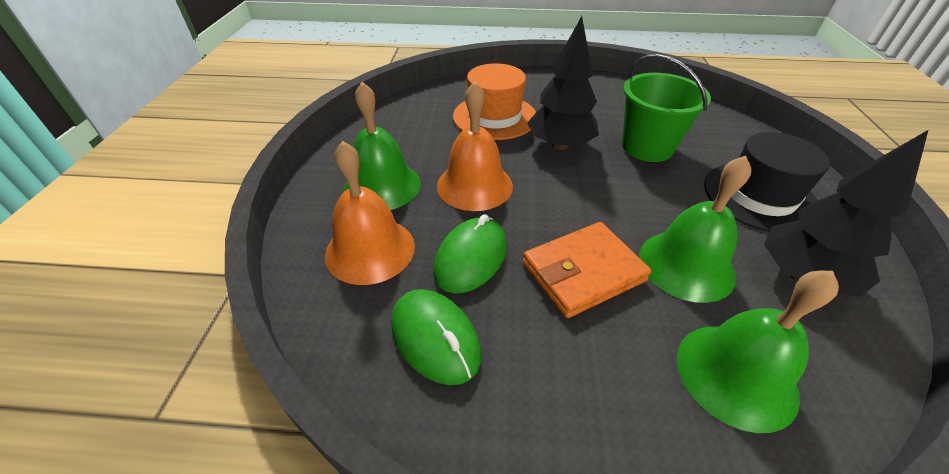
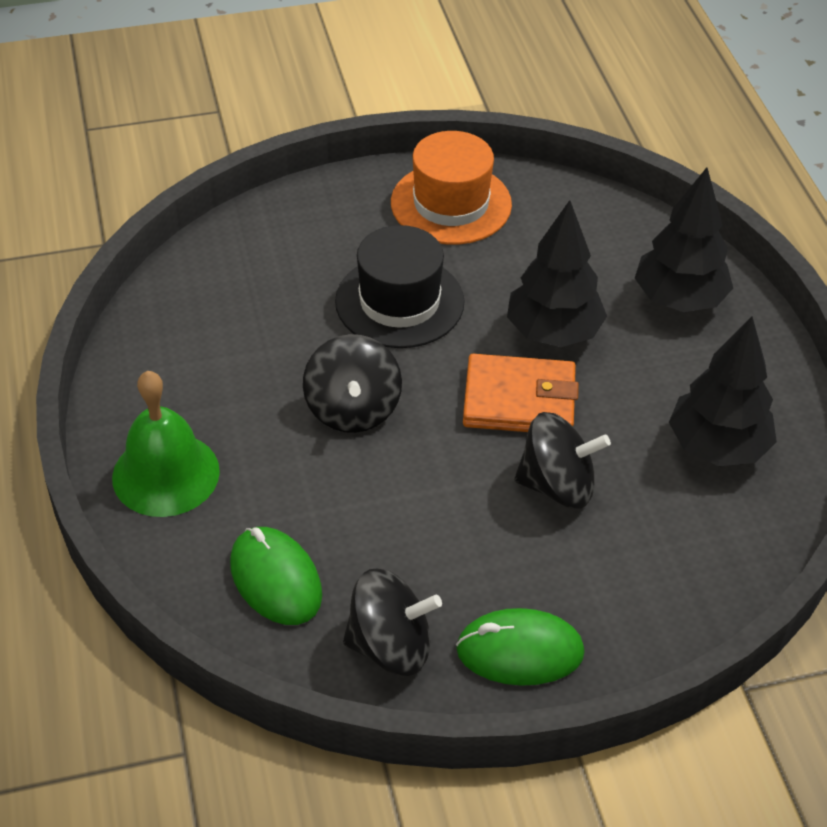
black spinning top: 0 -> 3
black tree: 2 -> 3
green bell: 3 -> 1
green bucket: 1 -> 0
orange bell: 2 -> 0

